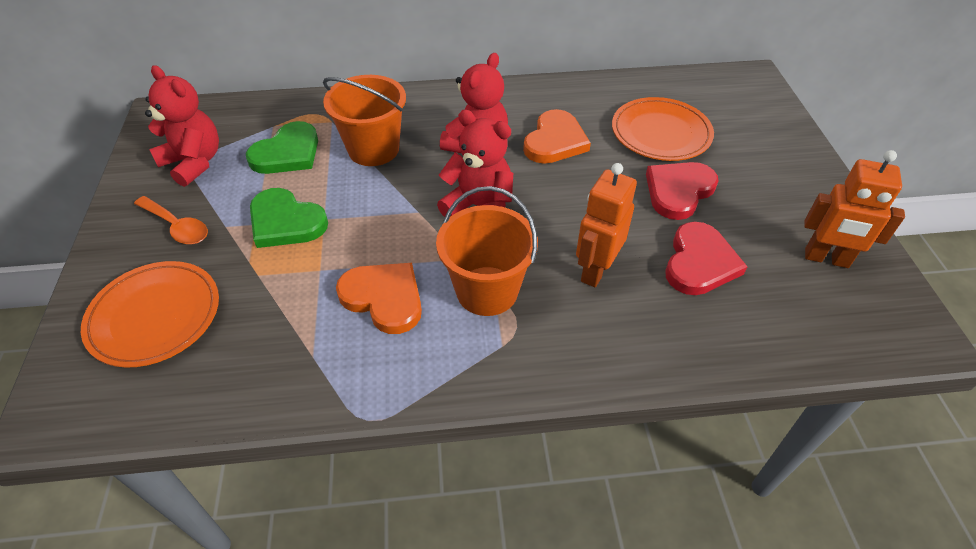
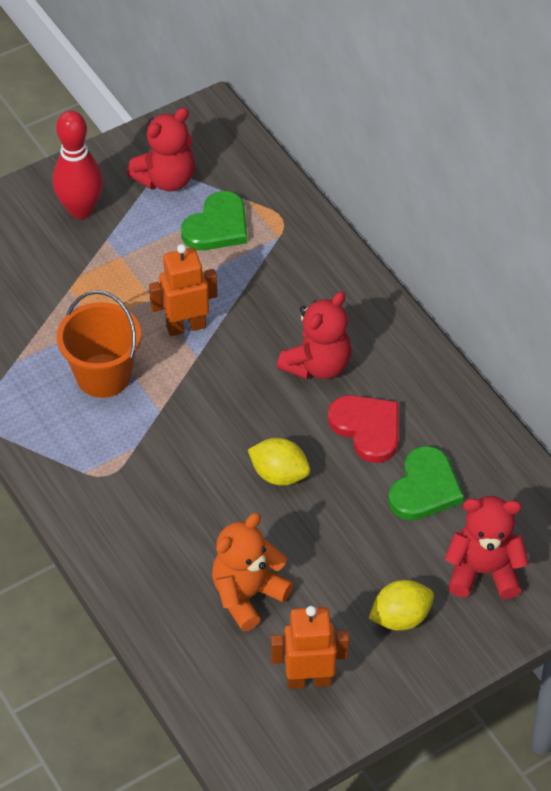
orange bucket: 2 -> 1
orange heart: 2 -> 0
orange plate: 2 -> 0
orange spoon: 1 -> 0
orange teddy bear: 0 -> 1
red bowling pin: 0 -> 1
red heart: 2 -> 1
yellow lemon: 0 -> 2

